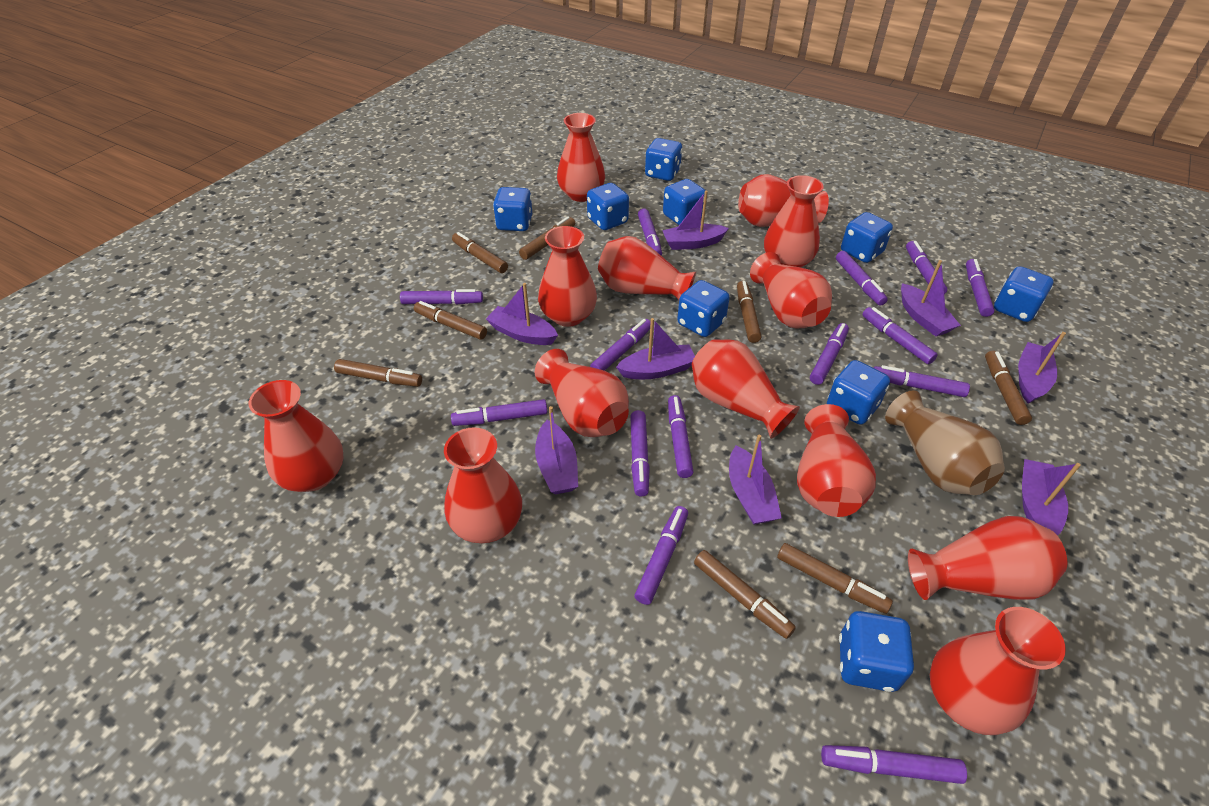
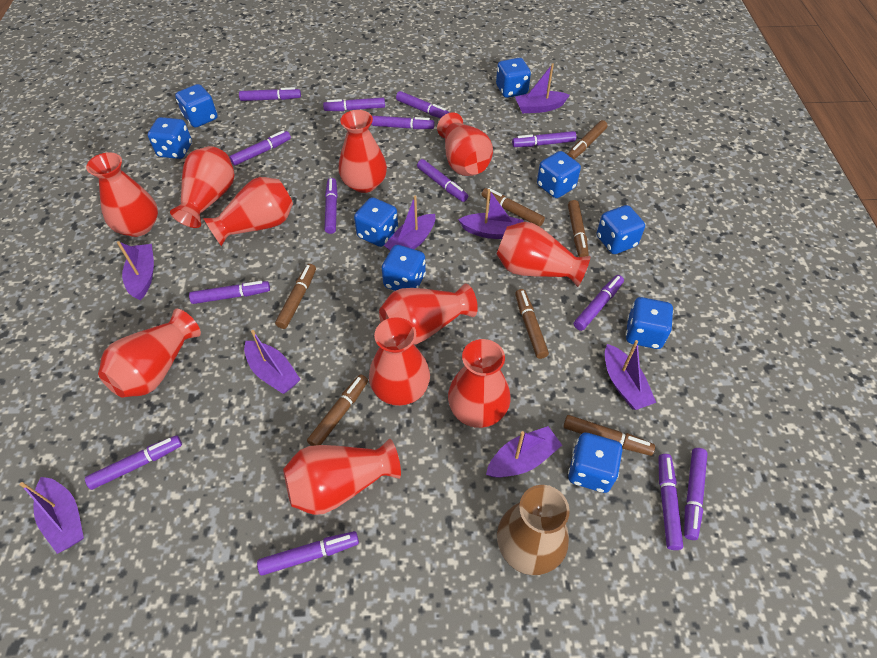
brown marker: 8 -> 7
red vase: 13 -> 11

